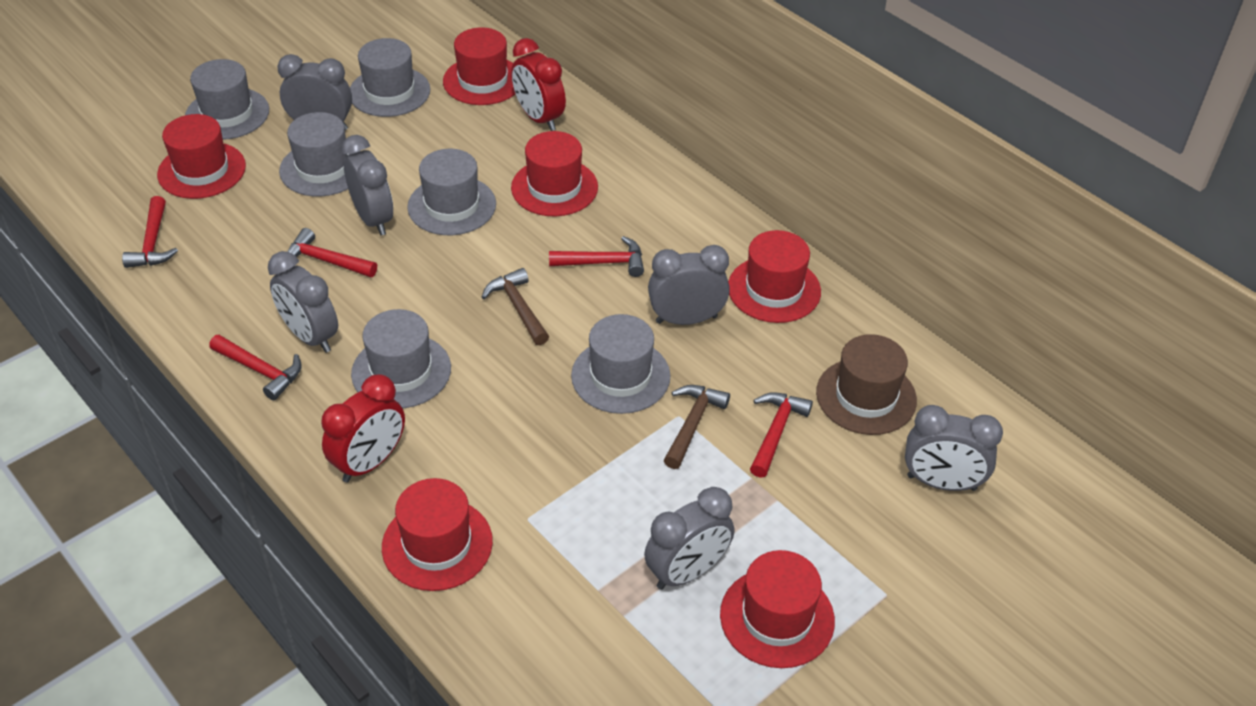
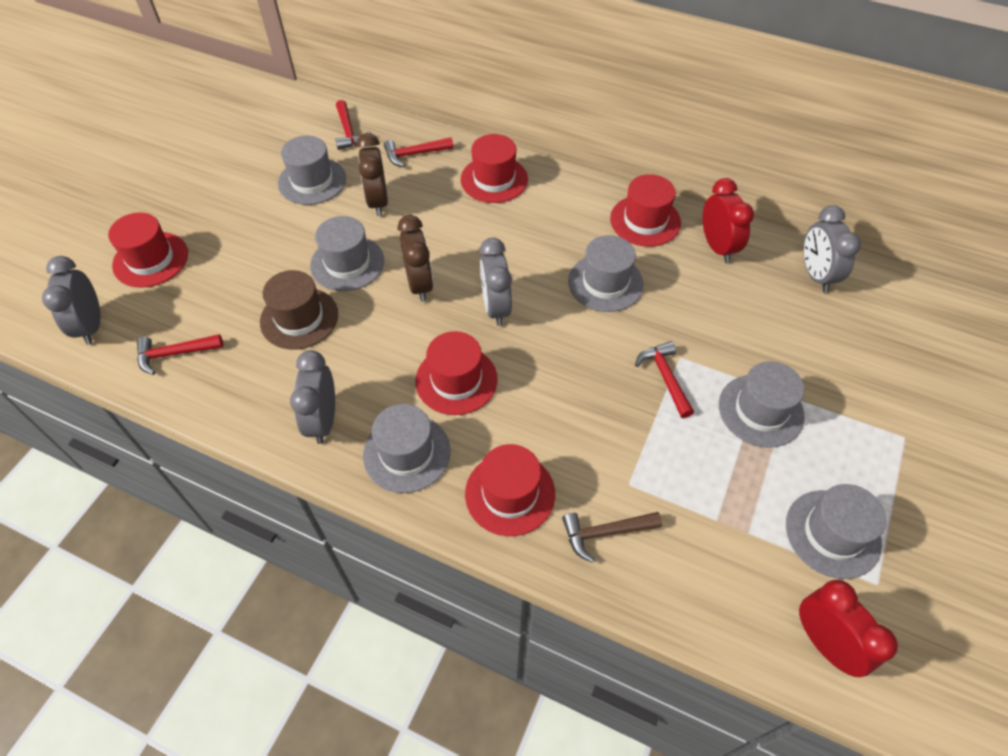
brown clock: 0 -> 2
brown hammer: 2 -> 1
grey clock: 6 -> 4
red hammer: 5 -> 4
red hat: 6 -> 5

